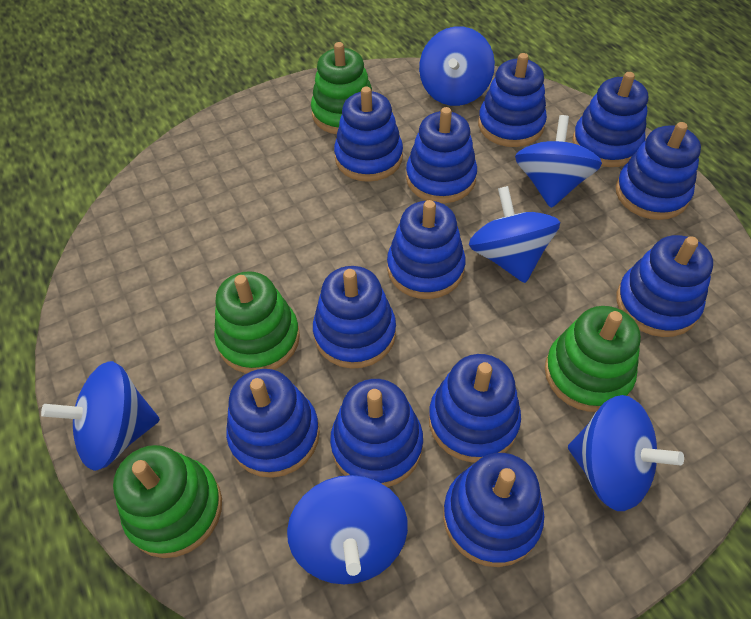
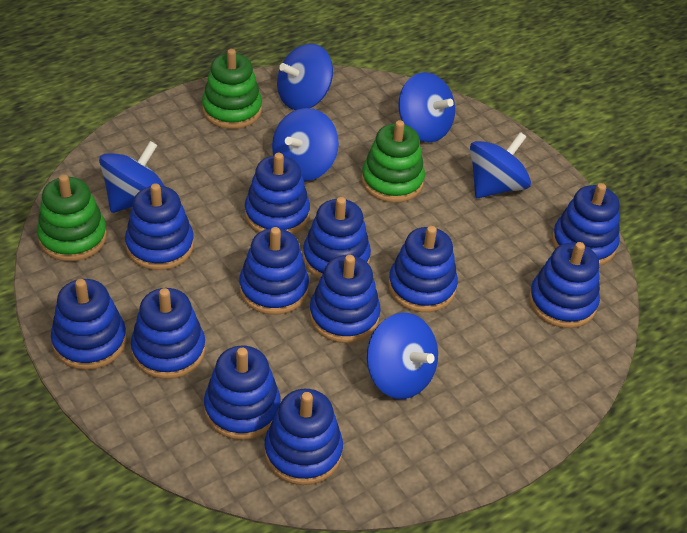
green stacking toy: 4 -> 3

